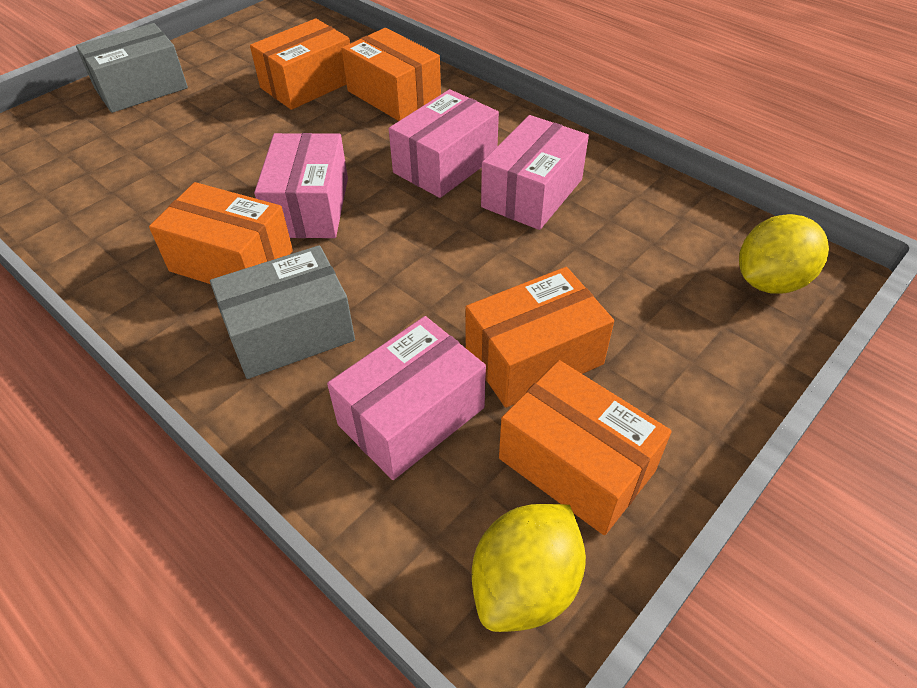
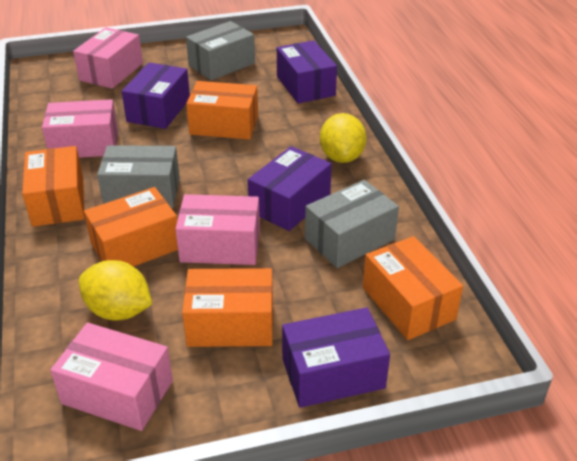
grey box: 2 -> 3
purple box: 0 -> 4

